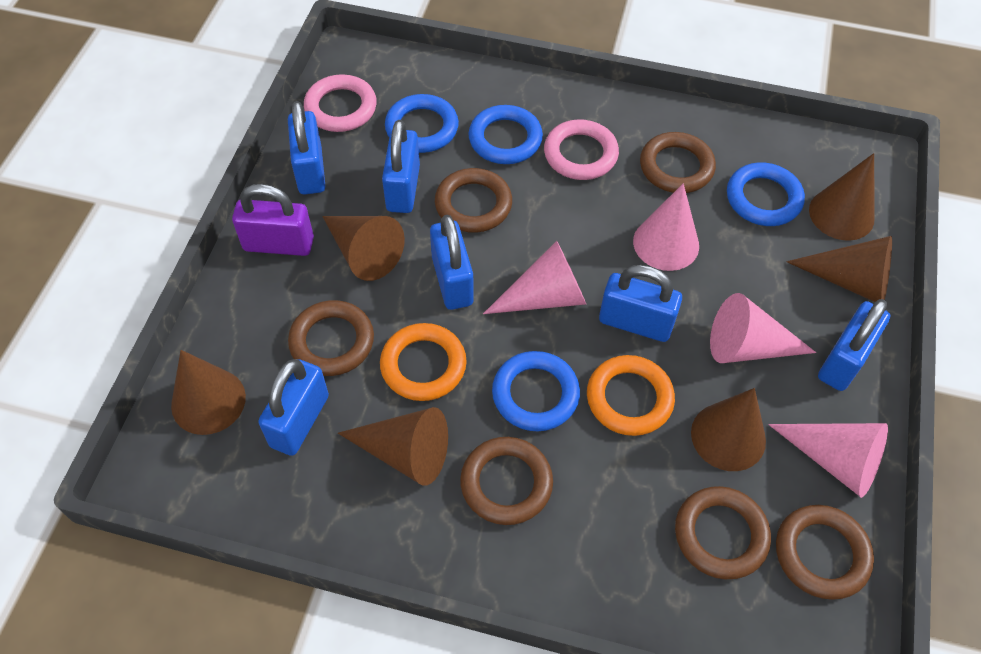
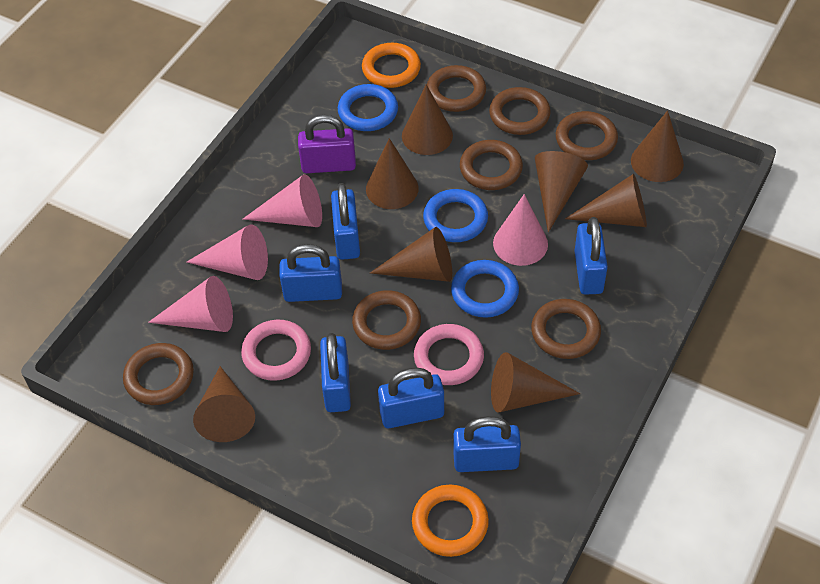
blue ring: 4 -> 3
brown cone: 6 -> 8
brown ring: 6 -> 7

